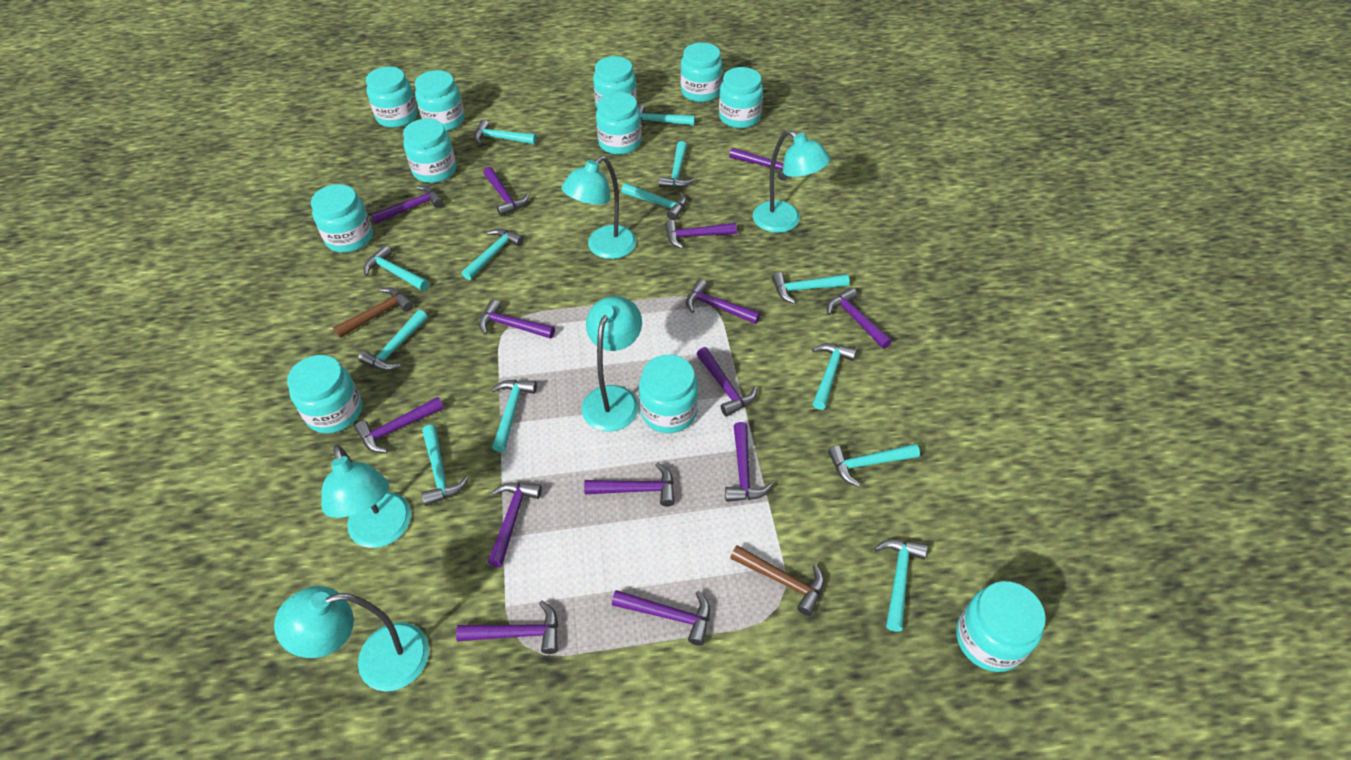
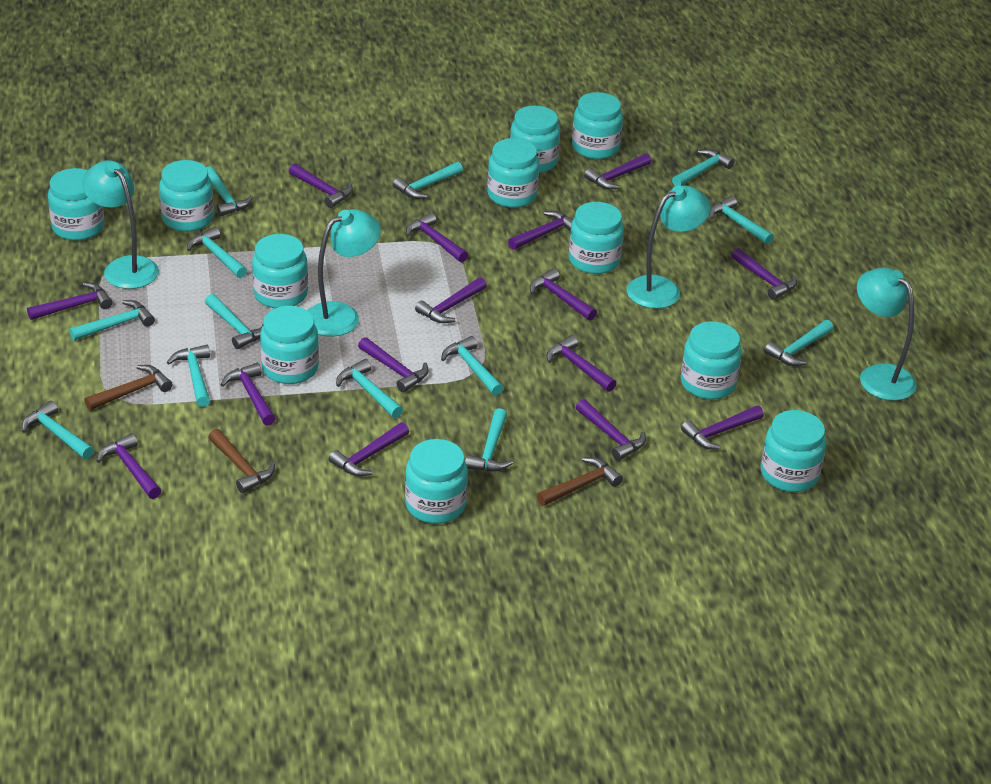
brown hammer: 2 -> 3
purple hammer: 14 -> 15
turquoise lamp: 5 -> 4

